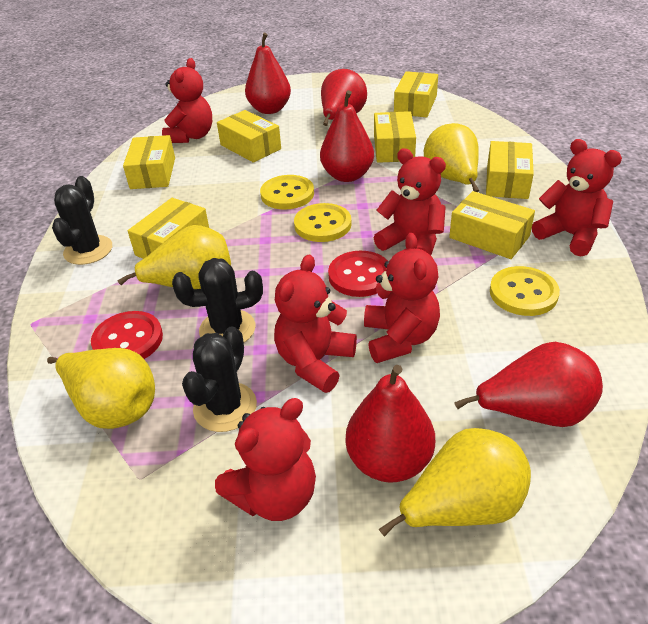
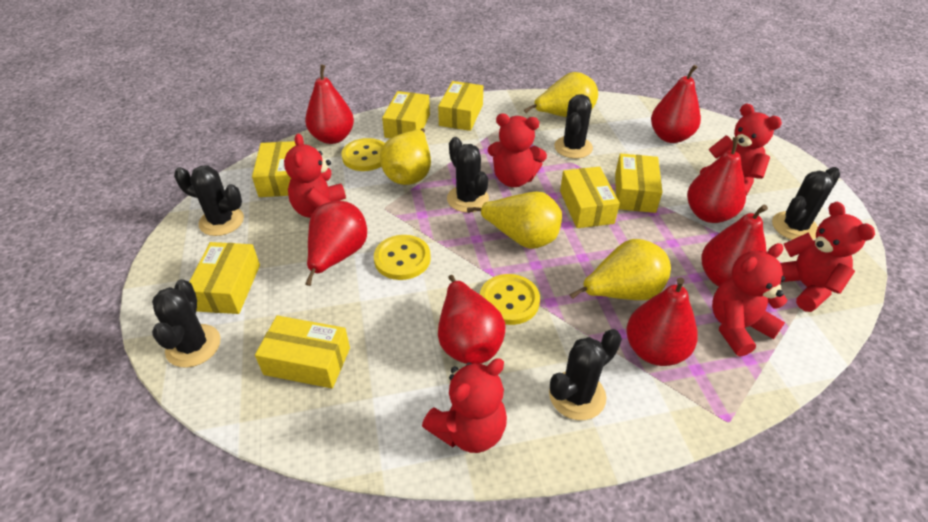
black cactus: 3 -> 6
red button: 2 -> 0
red pear: 5 -> 7

